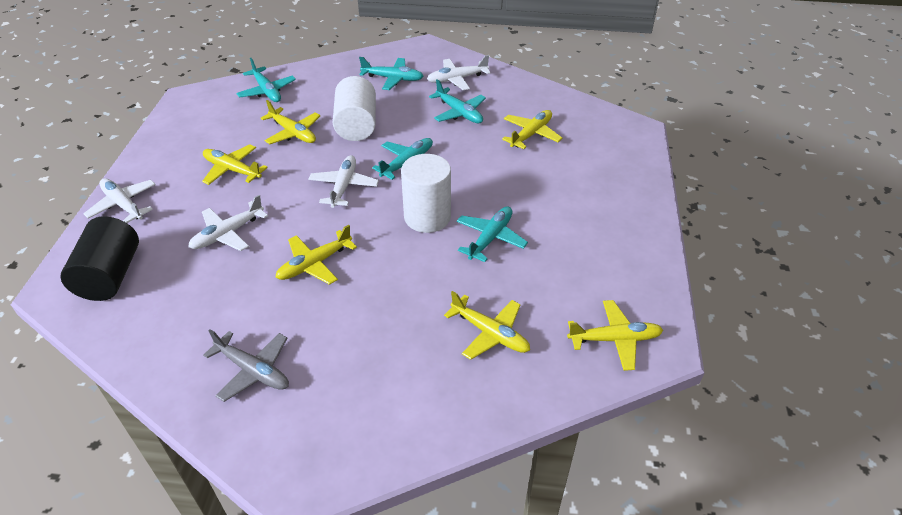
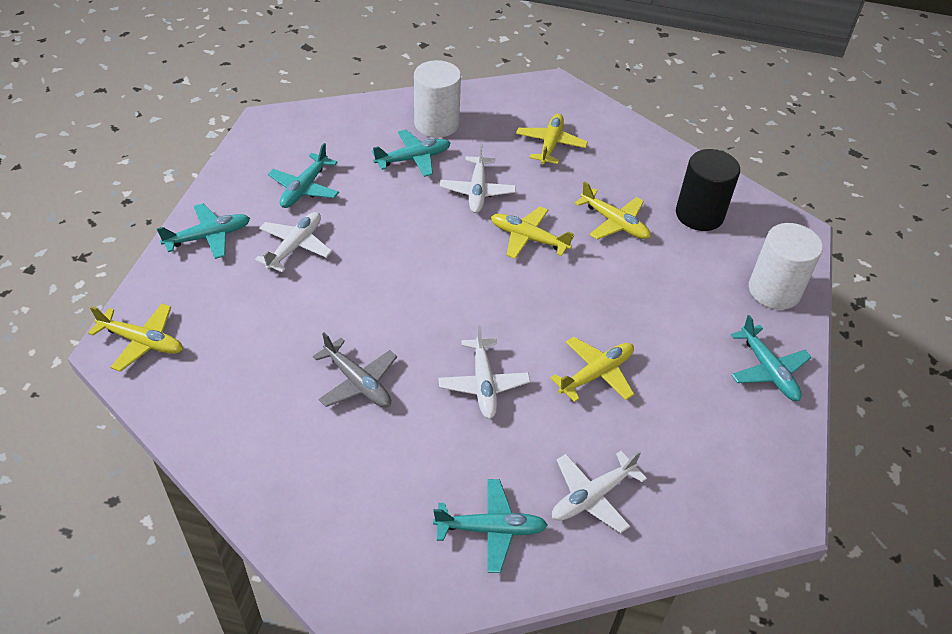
yellow plane: 6 -> 5

